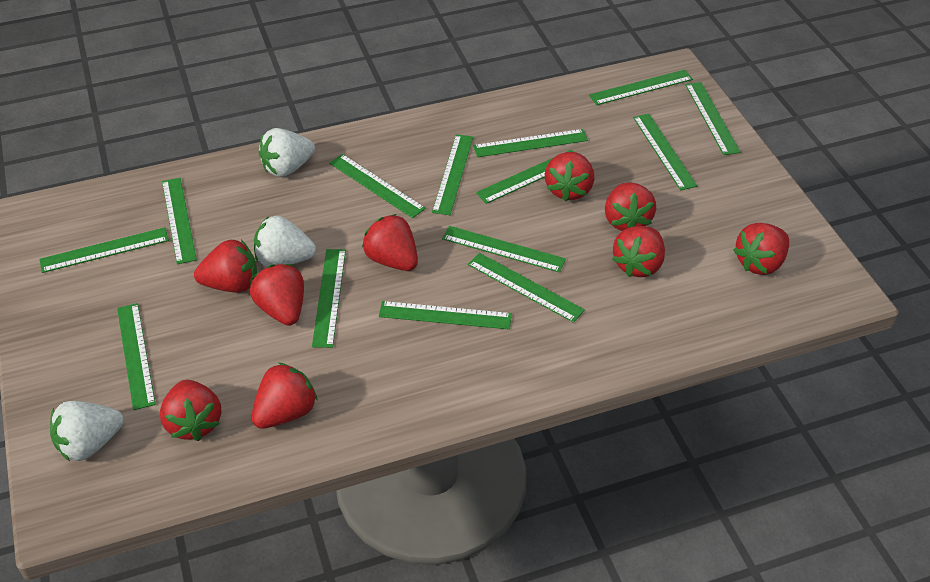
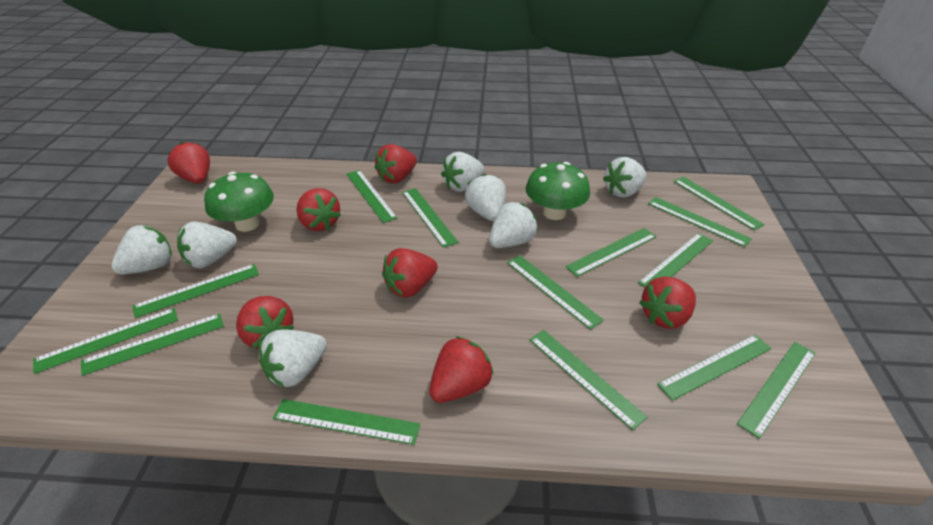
green mushroom: 0 -> 2
red strawberry: 9 -> 7
white strawberry: 3 -> 7

